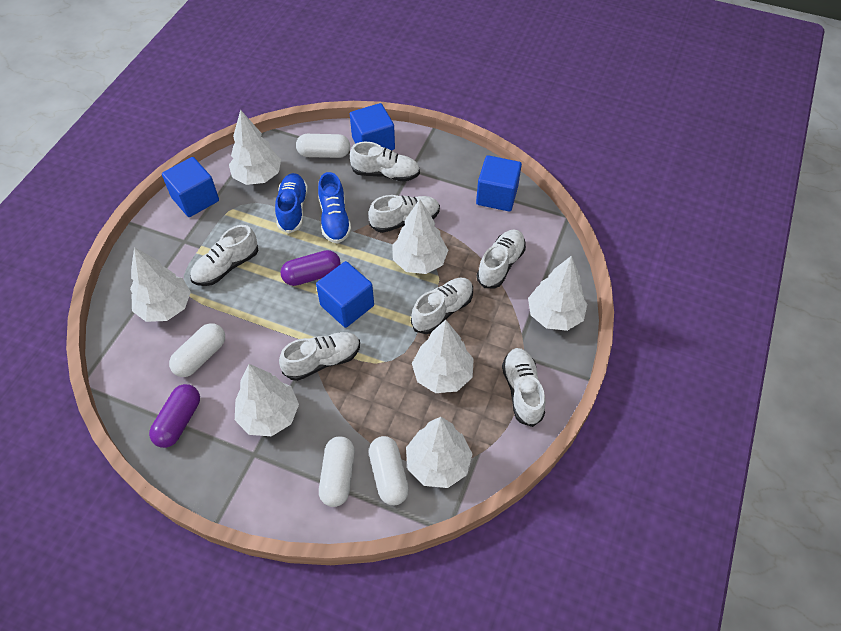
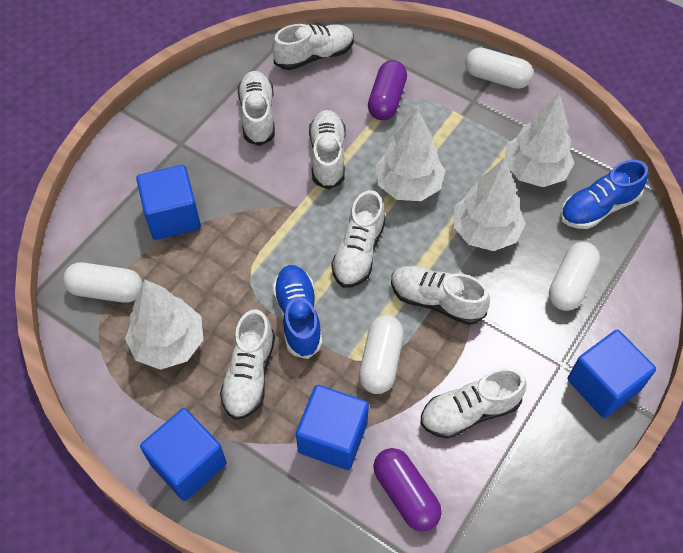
white tree: 7 -> 4

